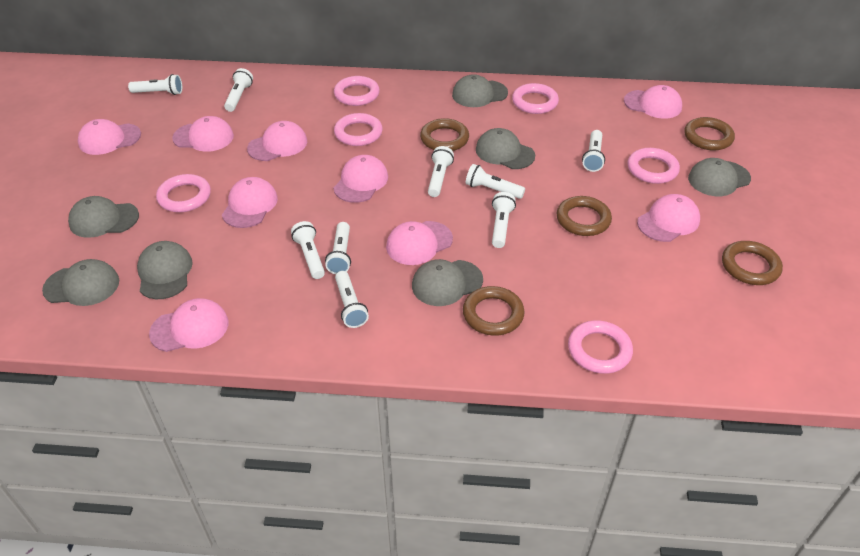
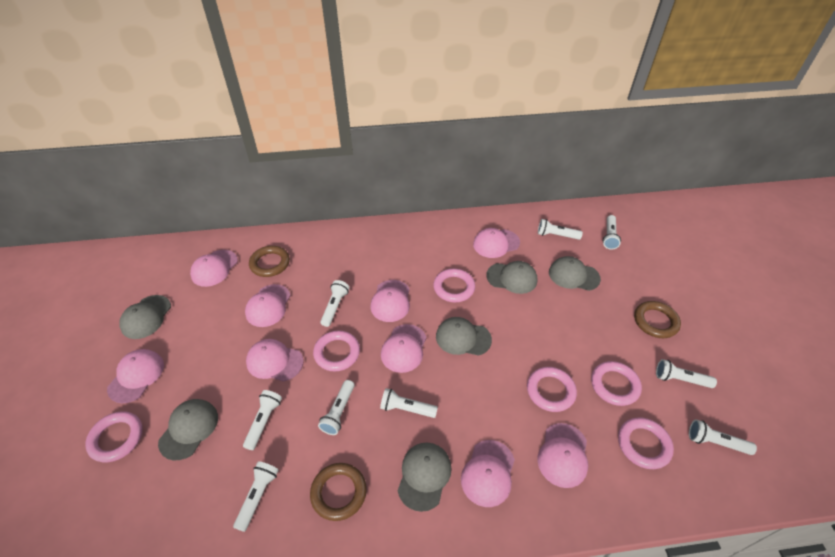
brown ring: 5 -> 3
grey cap: 7 -> 6

